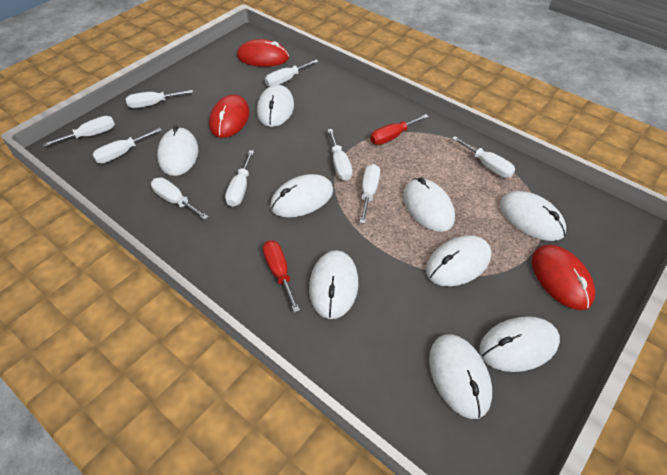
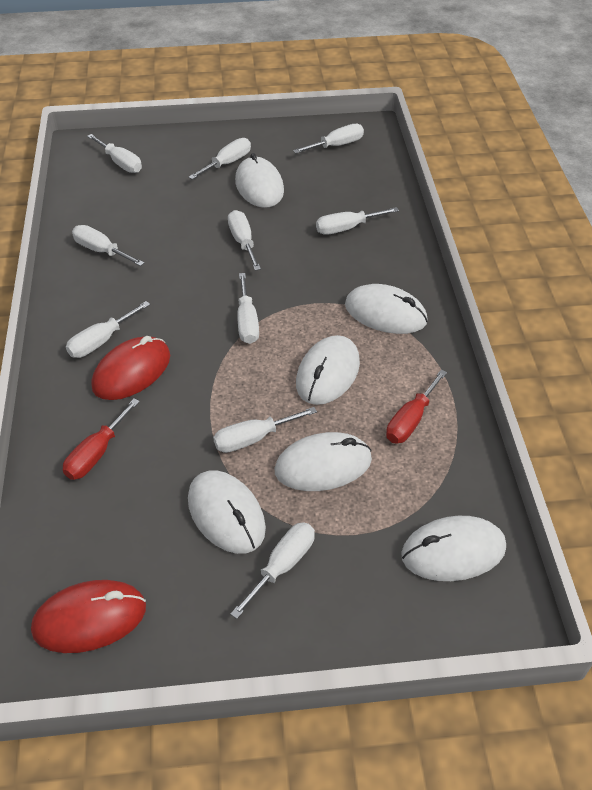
red mouse: 3 -> 2
white mouse: 9 -> 6
white screwdriver: 9 -> 10

